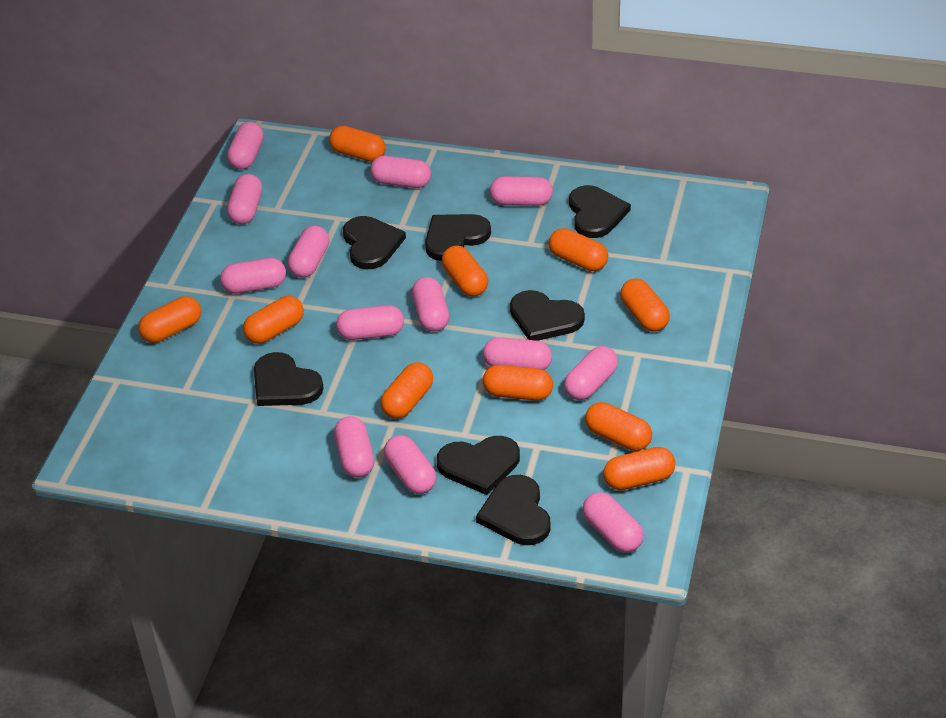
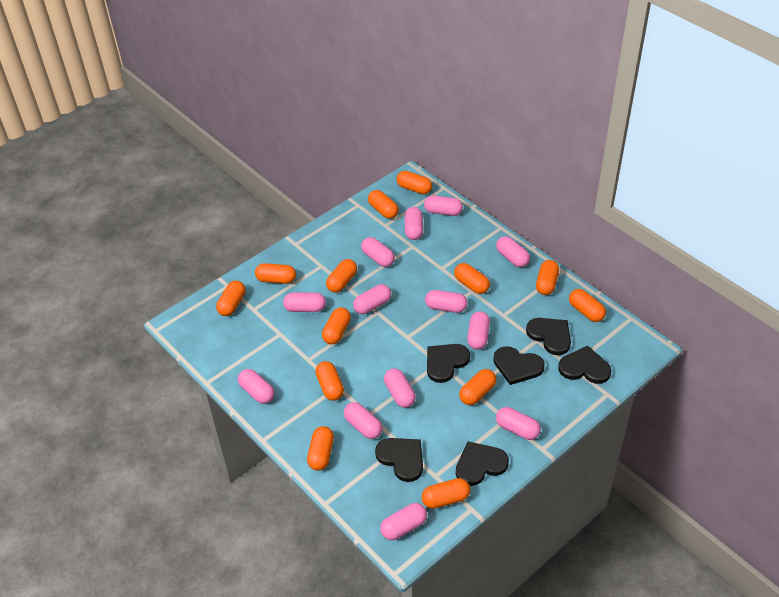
black heart: 7 -> 6
orange capsule: 10 -> 13

